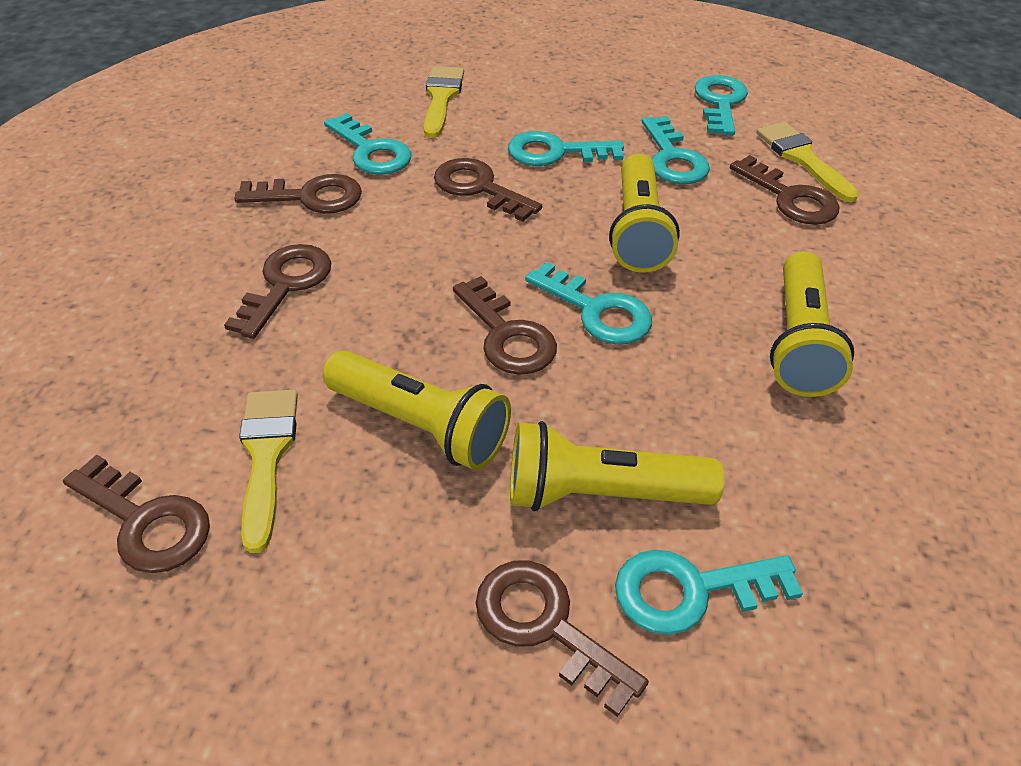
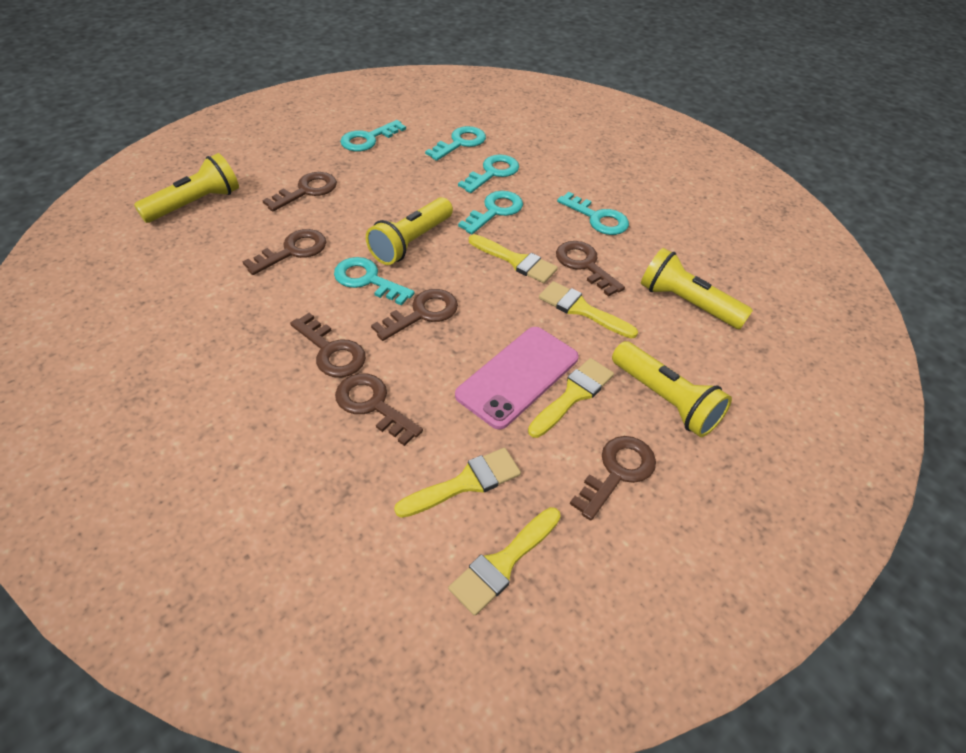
pink phone: 0 -> 1
yellow brush: 3 -> 5

